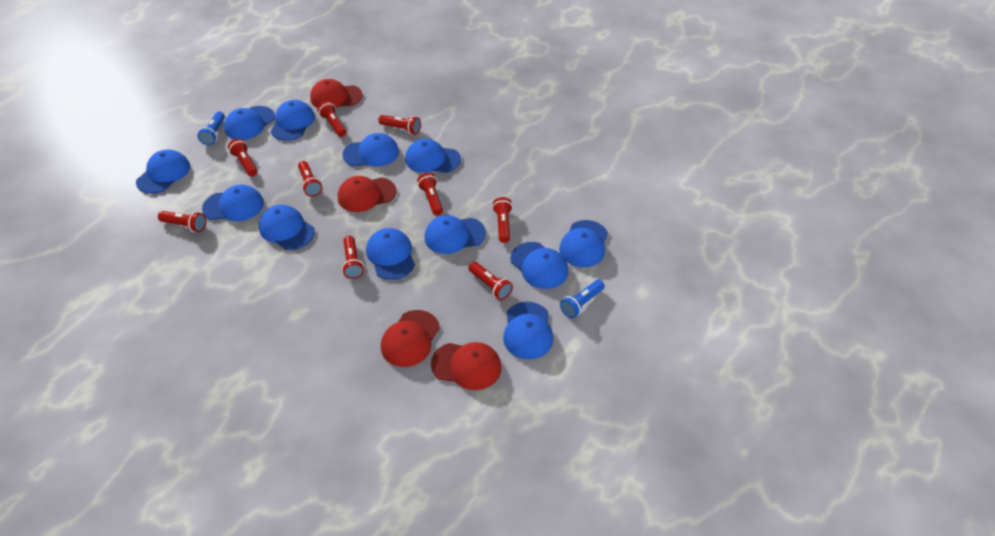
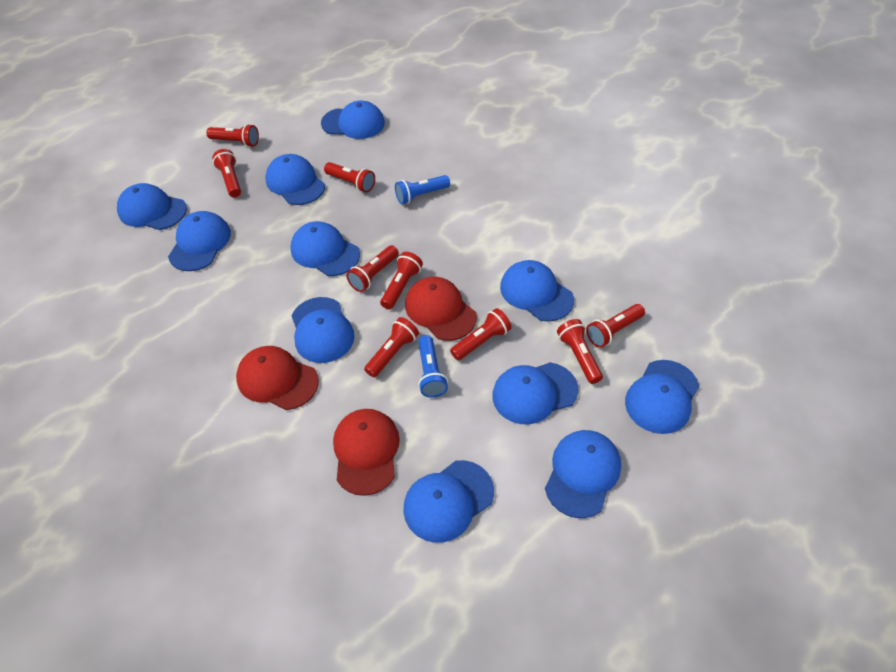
blue cap: 12 -> 11
red cap: 4 -> 3

